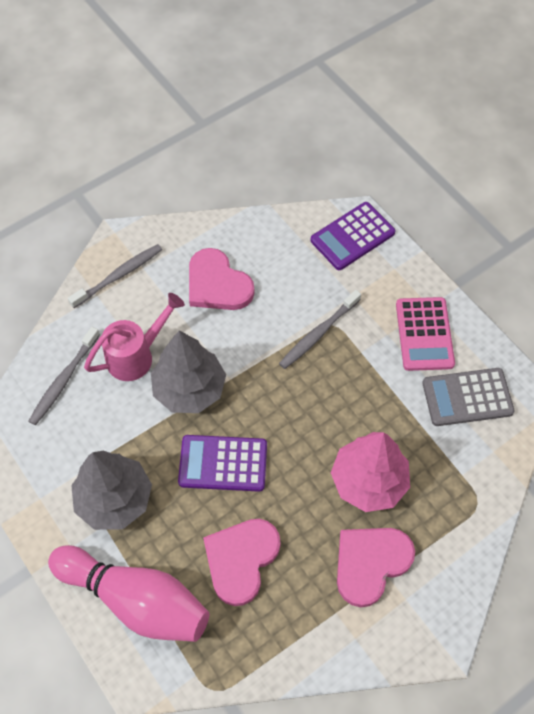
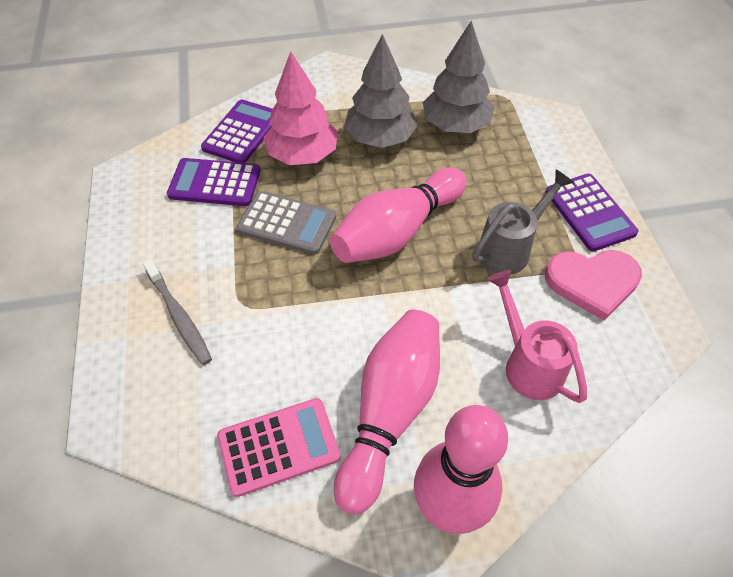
grey toothbrush: 3 -> 1
grey watering can: 0 -> 1
pink bowling pin: 1 -> 3
pink heart: 3 -> 1
purple calculator: 2 -> 3

